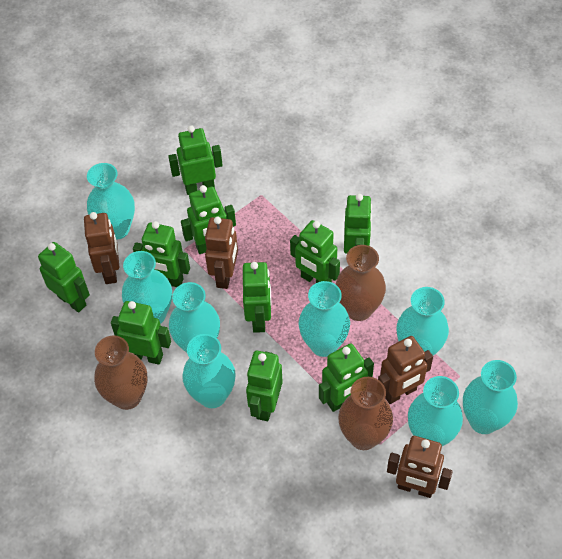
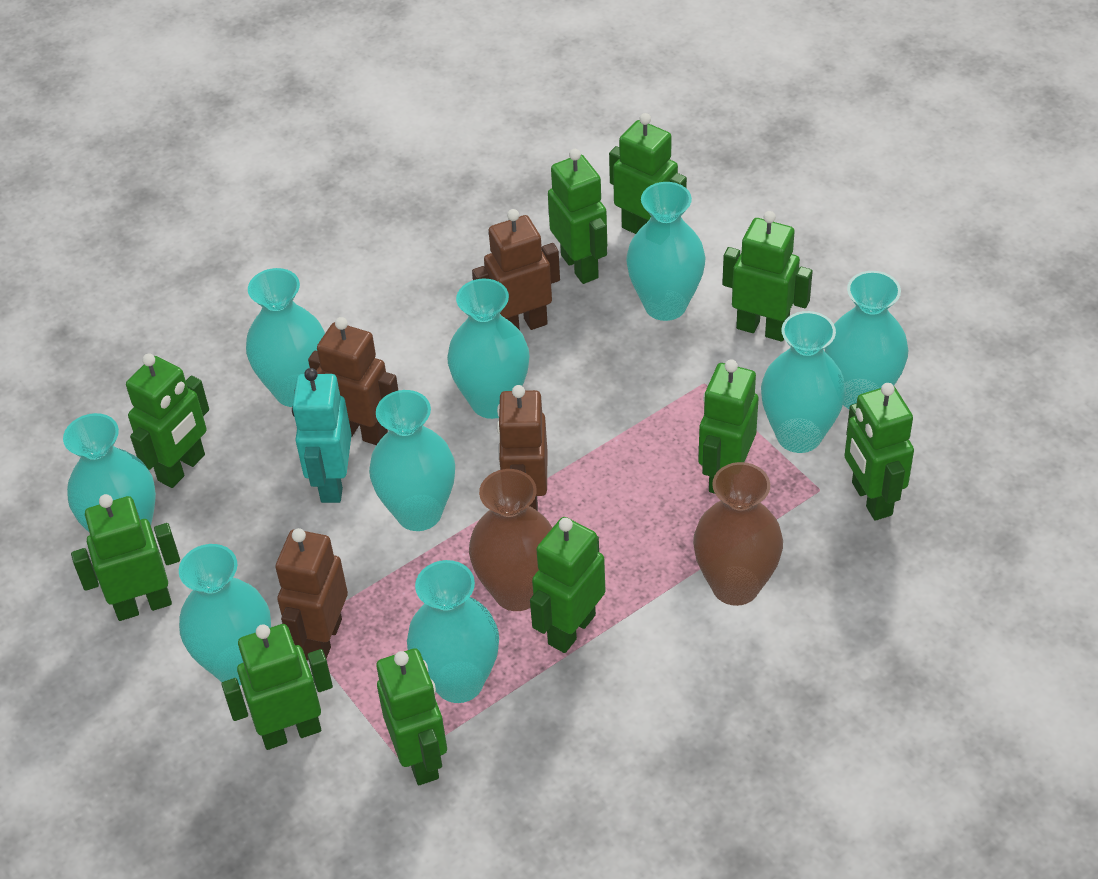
brown vase: 3 -> 2
turquoise robot: 0 -> 1
turquoise vase: 8 -> 9

